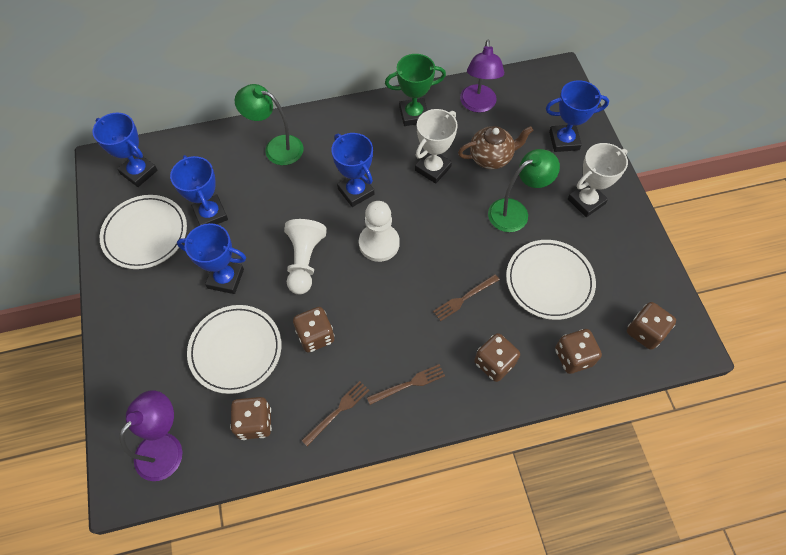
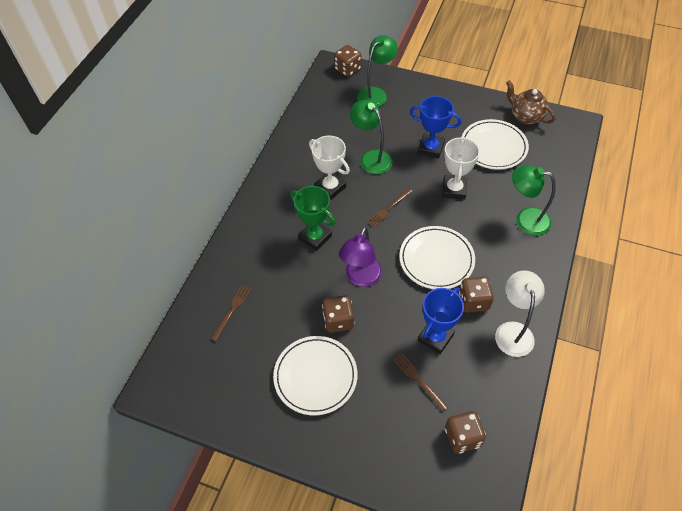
blue trophy: 5 -> 2
brown dice: 5 -> 4
green lamp: 2 -> 3
purple lamp: 2 -> 1
white lamp: 0 -> 1
white pawn: 2 -> 0

